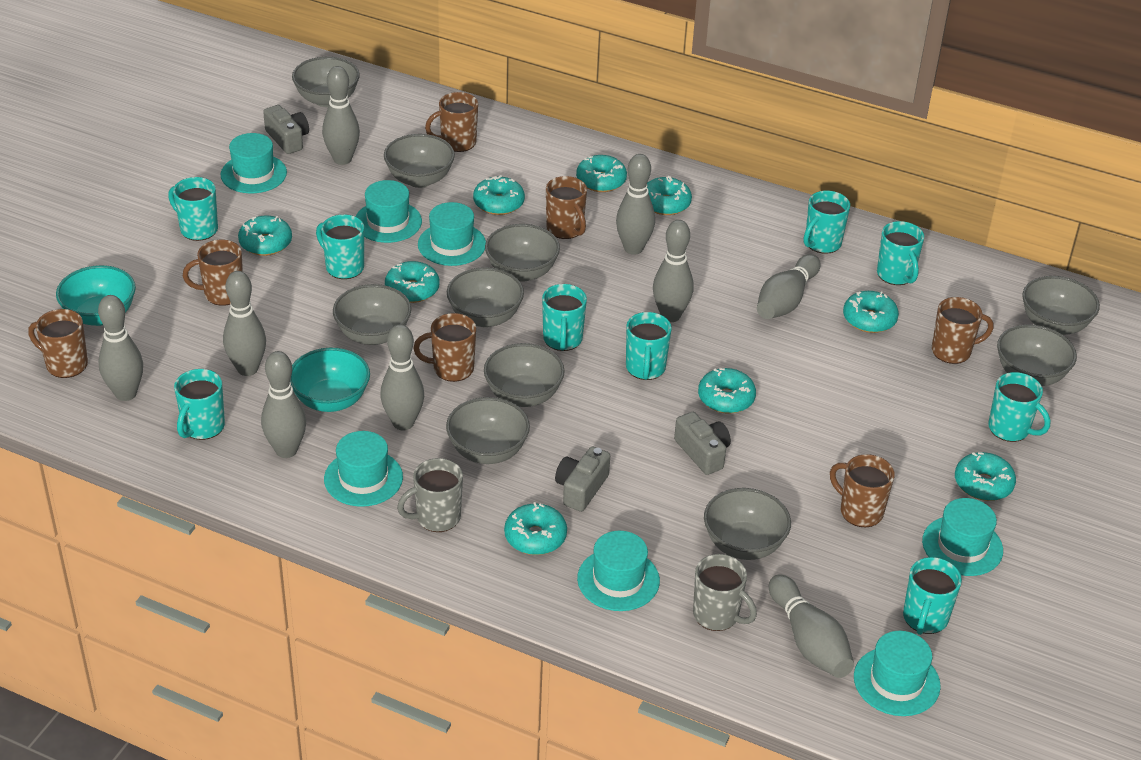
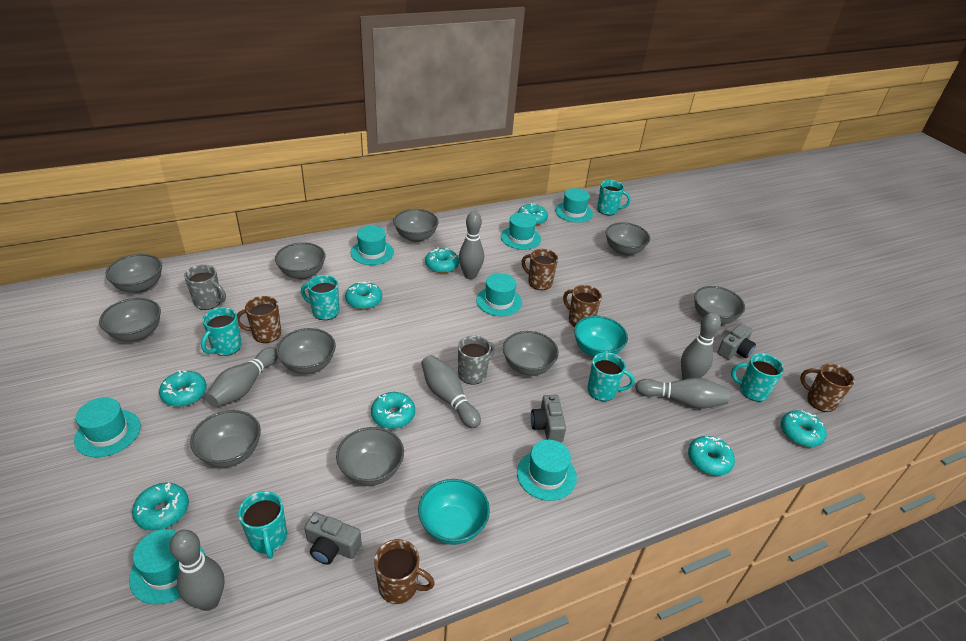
brown mug: 7 -> 5
grey bowling pin: 9 -> 6
turquoise donut: 9 -> 8
turquoise mug: 9 -> 6

